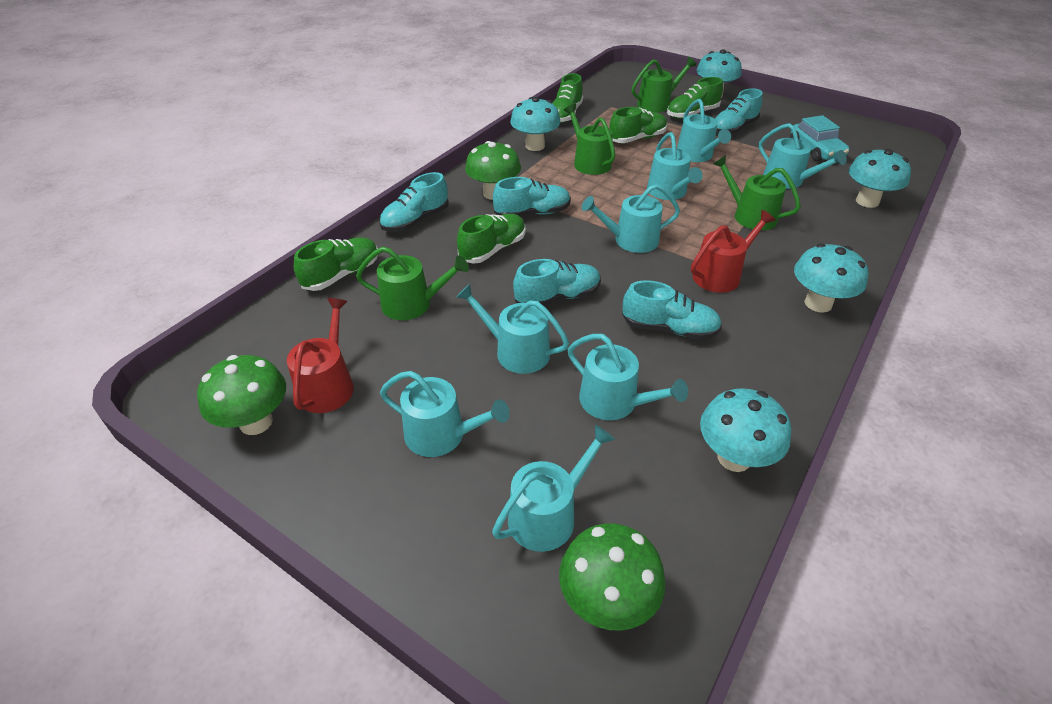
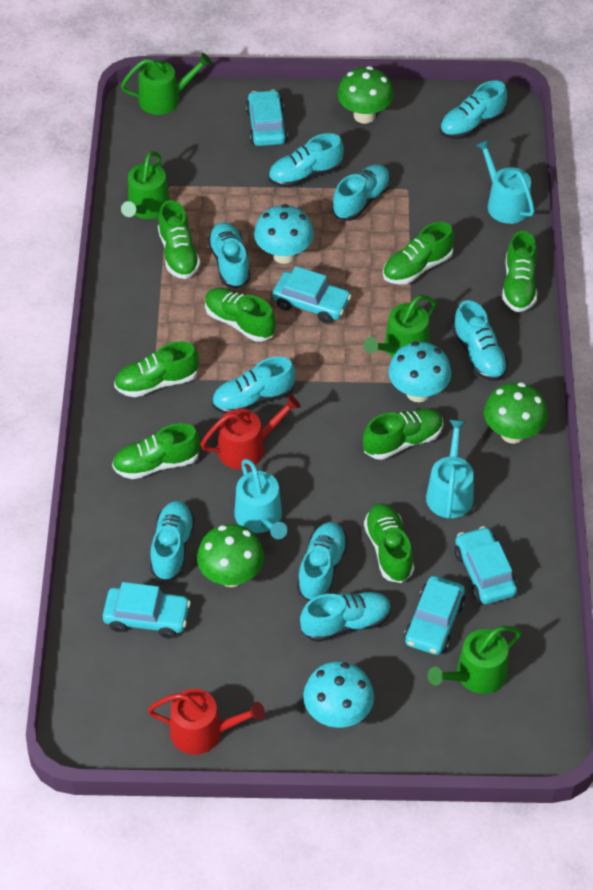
green shoe: 5 -> 8
turquoise car: 1 -> 5
turquoise mushroom: 5 -> 3
turquoise shoe: 5 -> 9
turquoise watering can: 8 -> 3

